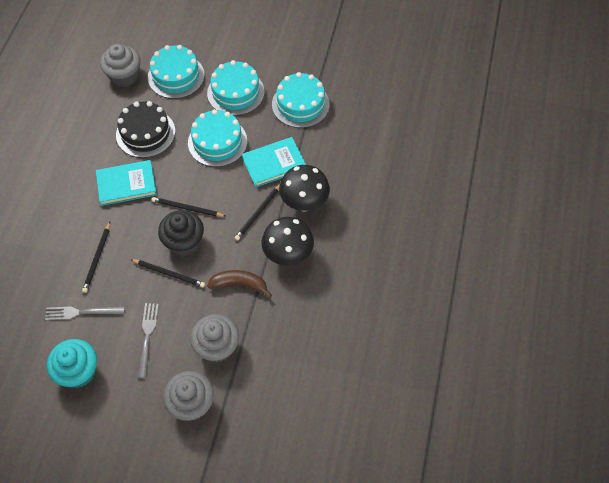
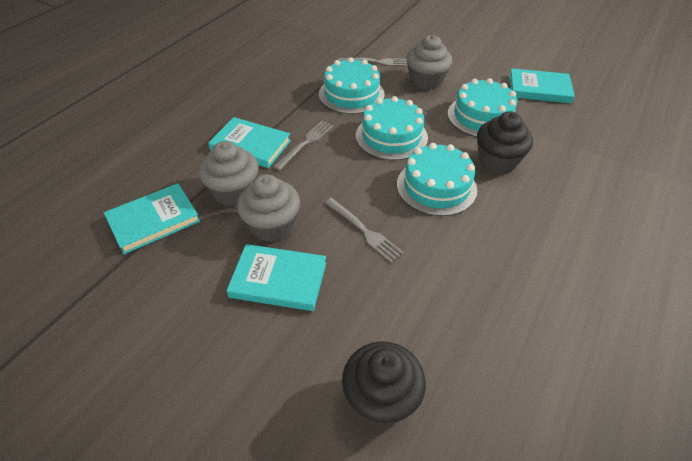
black cake: 1 -> 0
black cupcake: 1 -> 2
black mushroom: 2 -> 0
black pencil: 4 -> 0
brown banana: 1 -> 0
grey fork: 2 -> 3
turquoise book: 2 -> 4
turquoise cupcake: 1 -> 0

